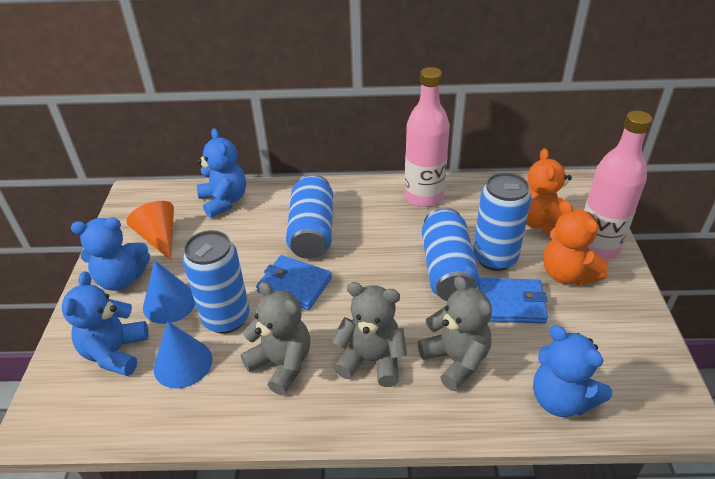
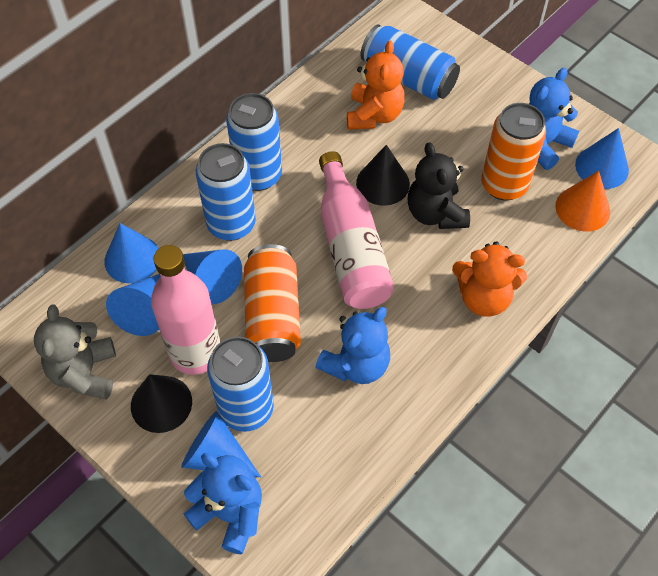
black cone: 0 -> 2
black teddy bear: 0 -> 1
blue cone: 2 -> 5
blue teddy bear: 4 -> 3
blue wallet: 2 -> 0
grey teddy bear: 3 -> 1
orange can: 0 -> 2

